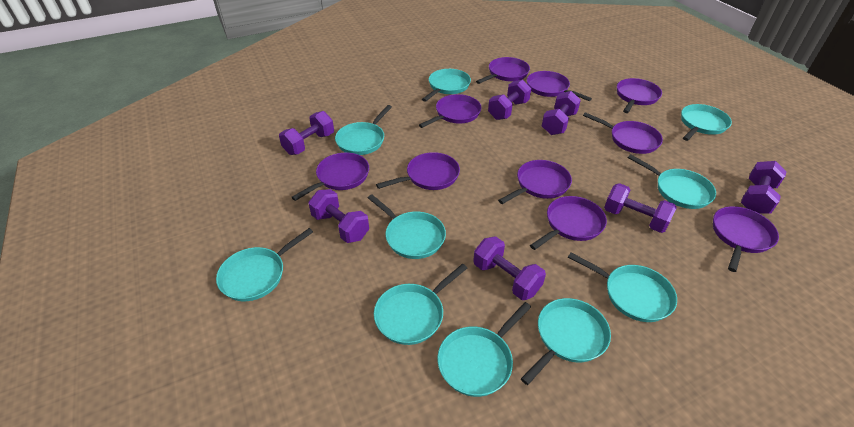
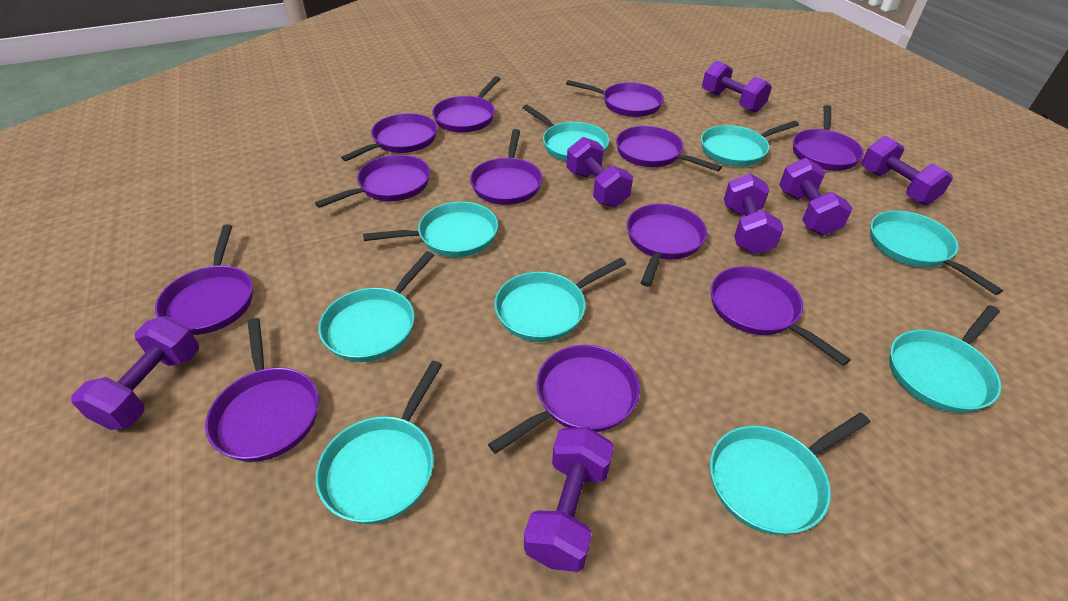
purple pan: 10 -> 12
turquoise pan: 10 -> 9

